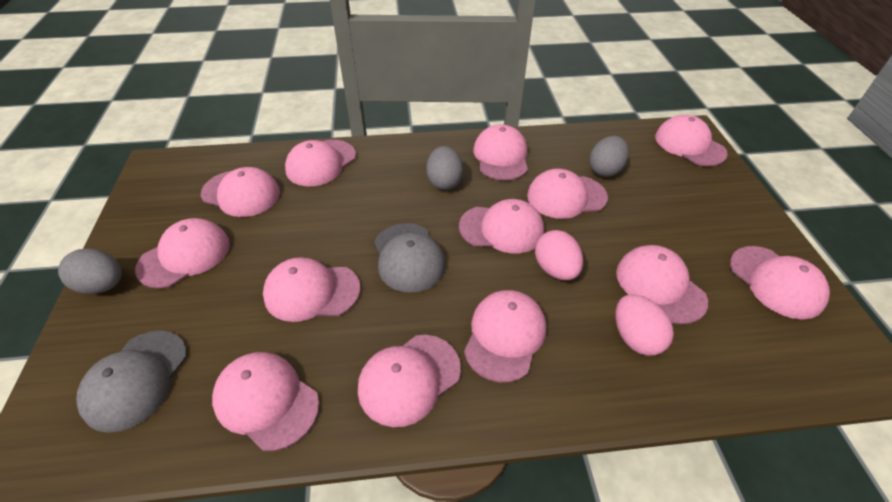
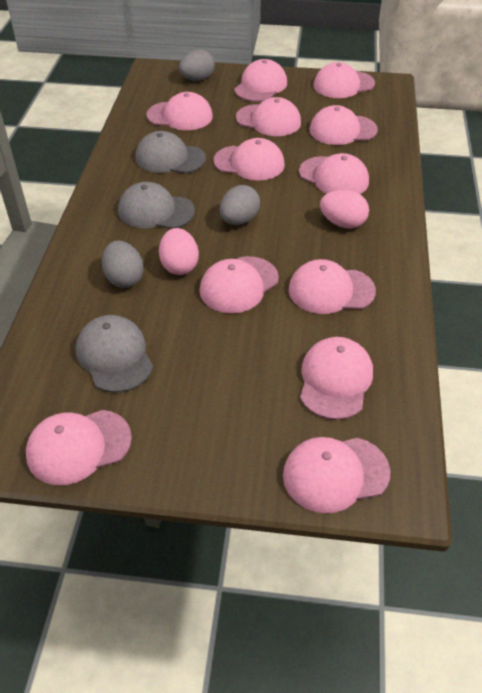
grey cap: 2 -> 3
pink cap: 13 -> 12

